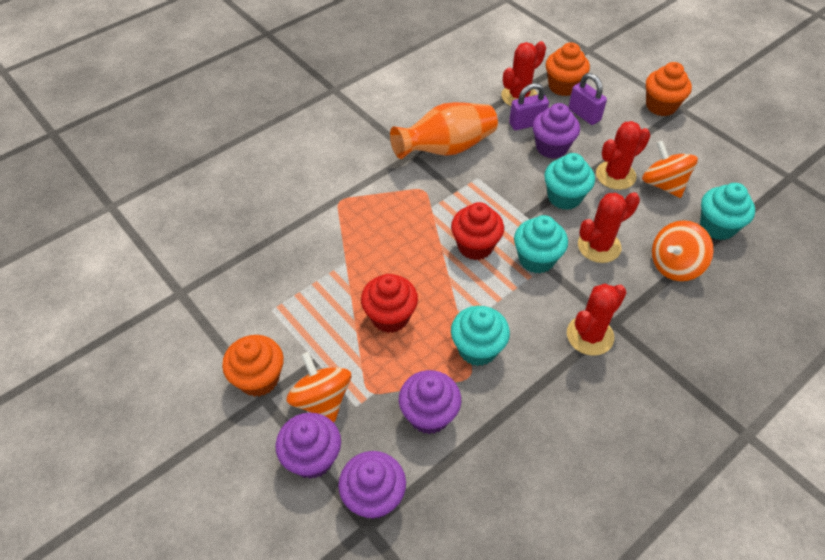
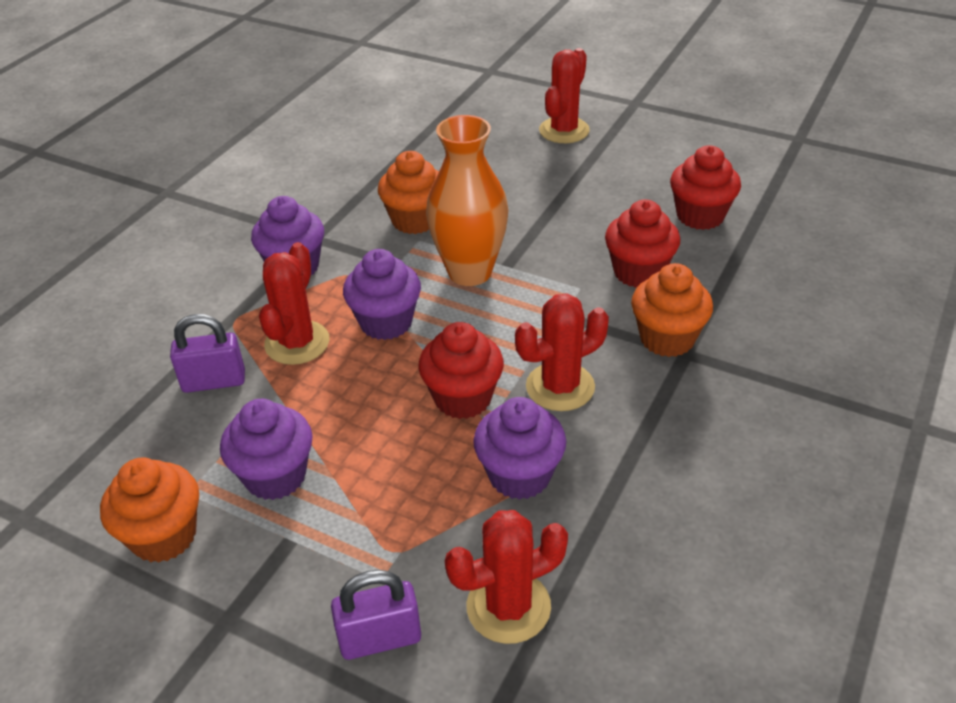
orange spinning top: 3 -> 0
red cupcake: 2 -> 3
turquoise cupcake: 4 -> 0

